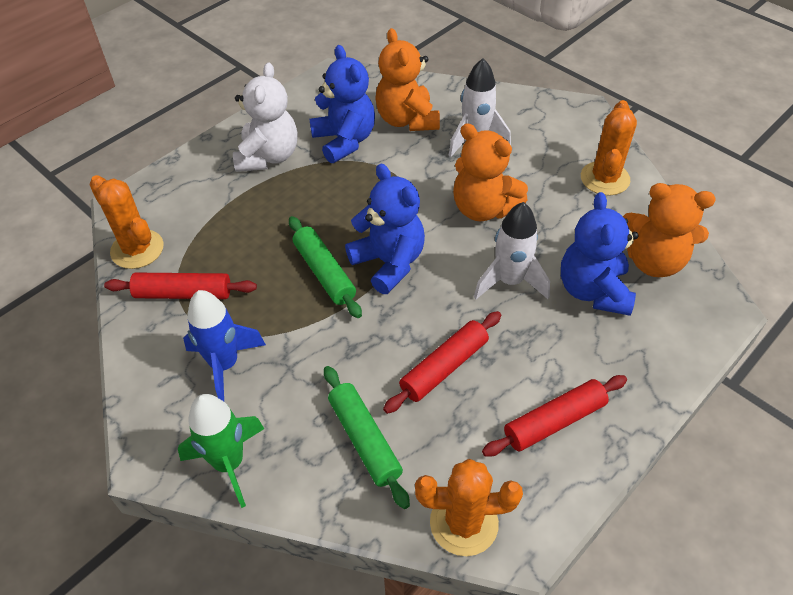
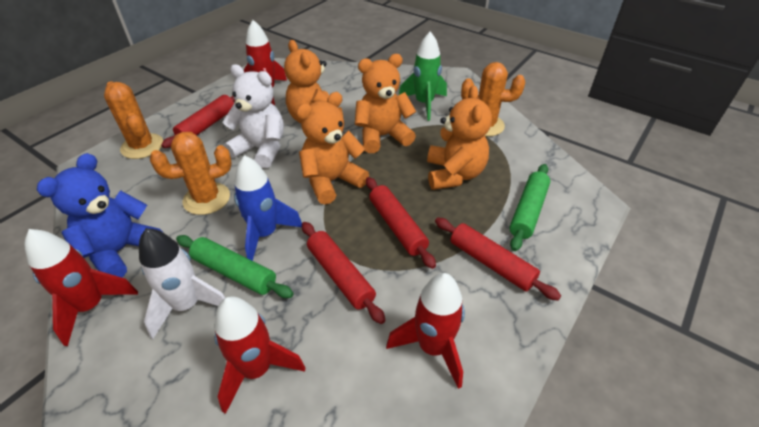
blue teddy bear: 3 -> 1
orange teddy bear: 3 -> 4
red rocket: 0 -> 4
red rolling pin: 3 -> 4
white rocket: 2 -> 1

